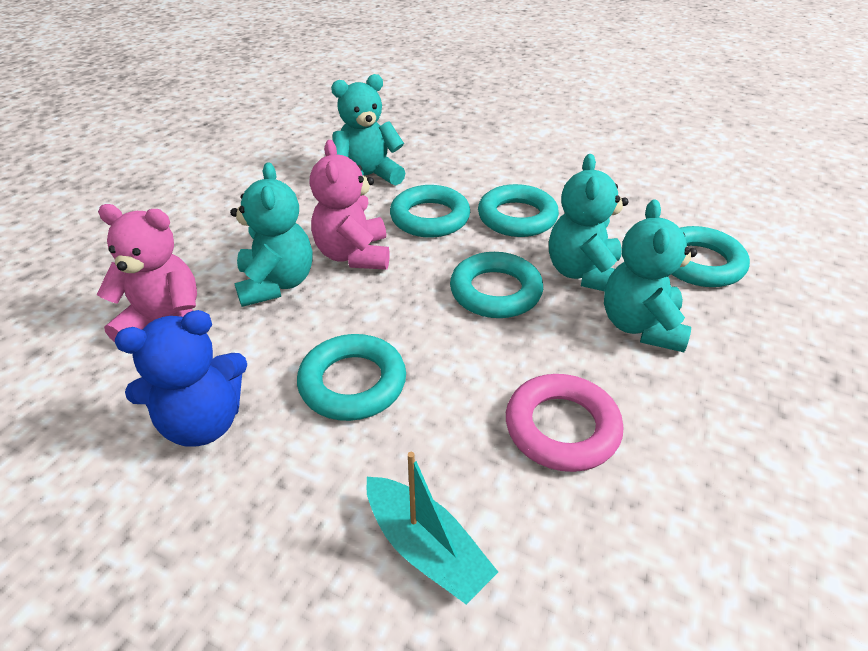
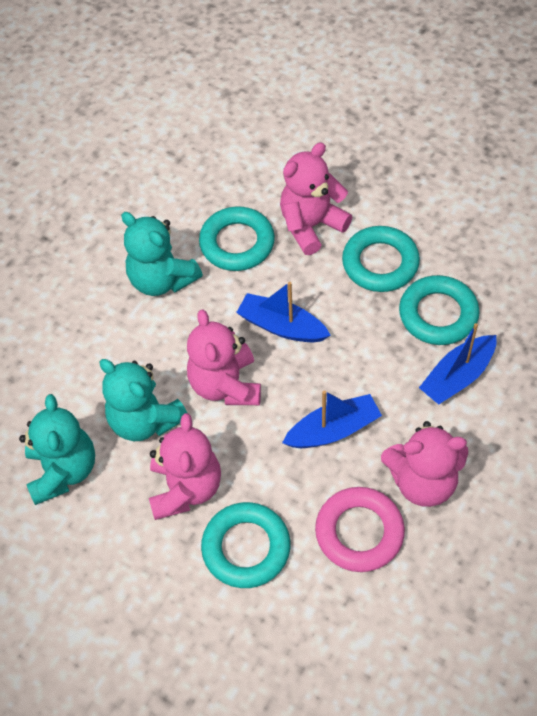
blue boat: 0 -> 3
blue teddy bear: 1 -> 0
pink teddy bear: 2 -> 4
turquoise boat: 1 -> 0
turquoise ring: 5 -> 4
turquoise teddy bear: 4 -> 3

